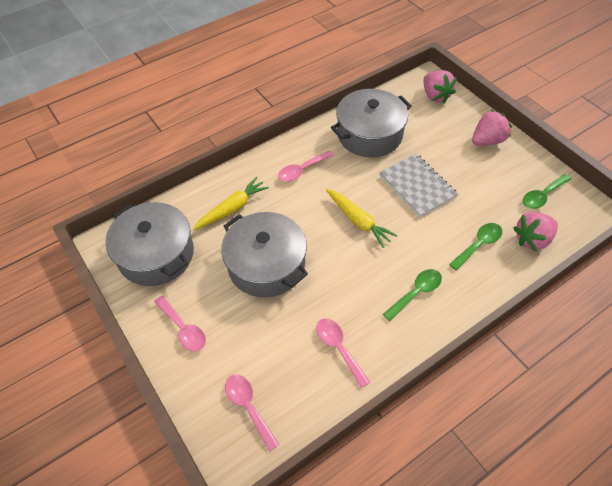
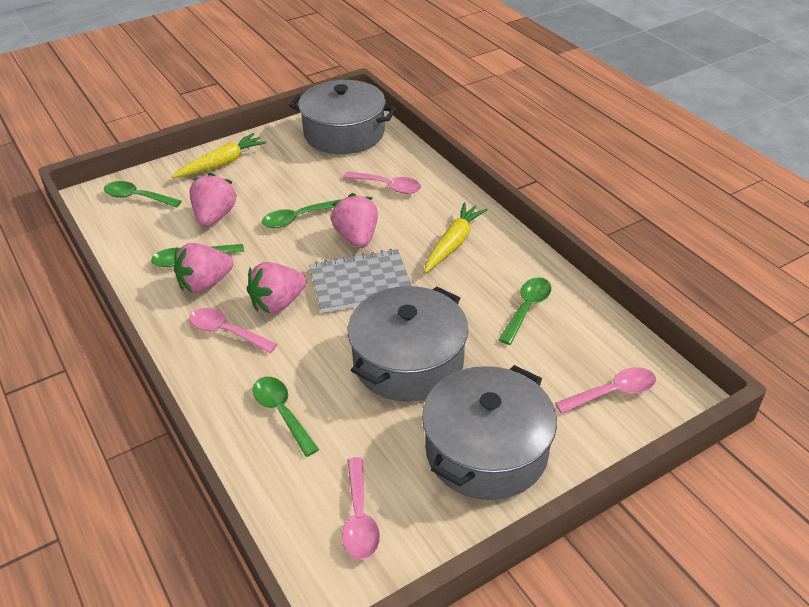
green spoon: 3 -> 5
pink strawberry: 3 -> 4

